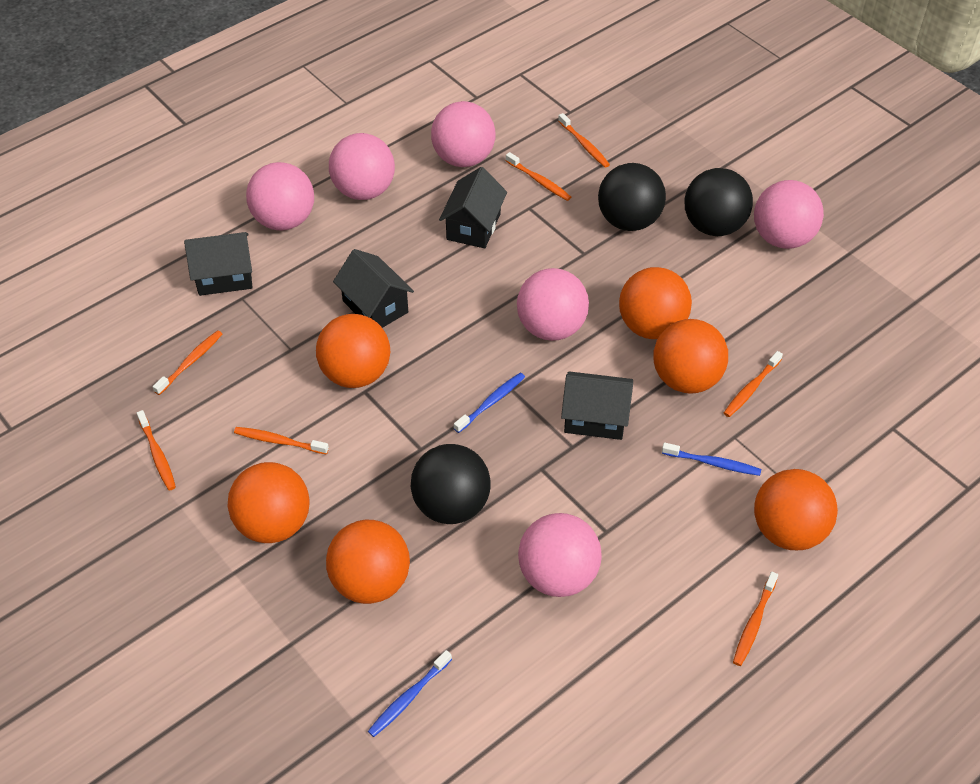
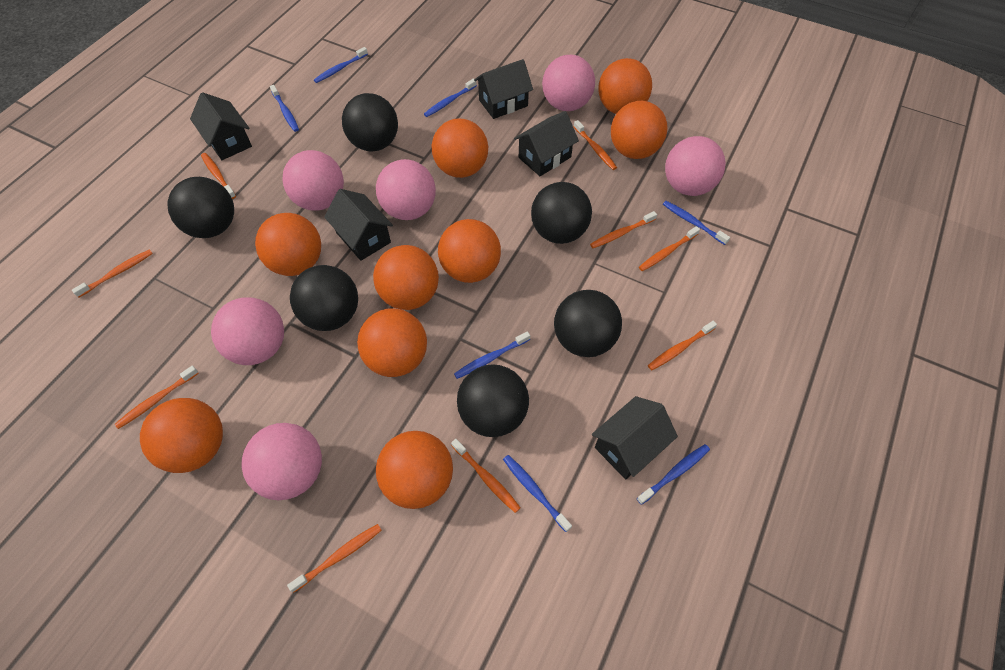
black ball: 3 -> 6
black house: 4 -> 5
blue toothbrush: 3 -> 7
orange ball: 6 -> 9
orange toothbrush: 7 -> 9

